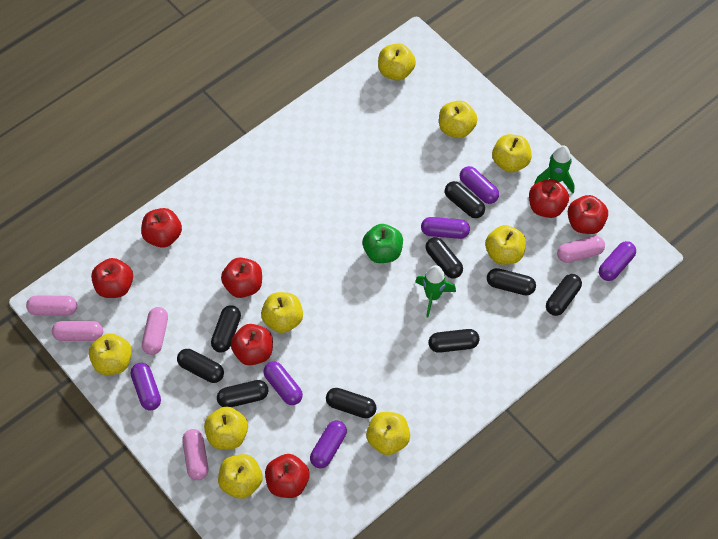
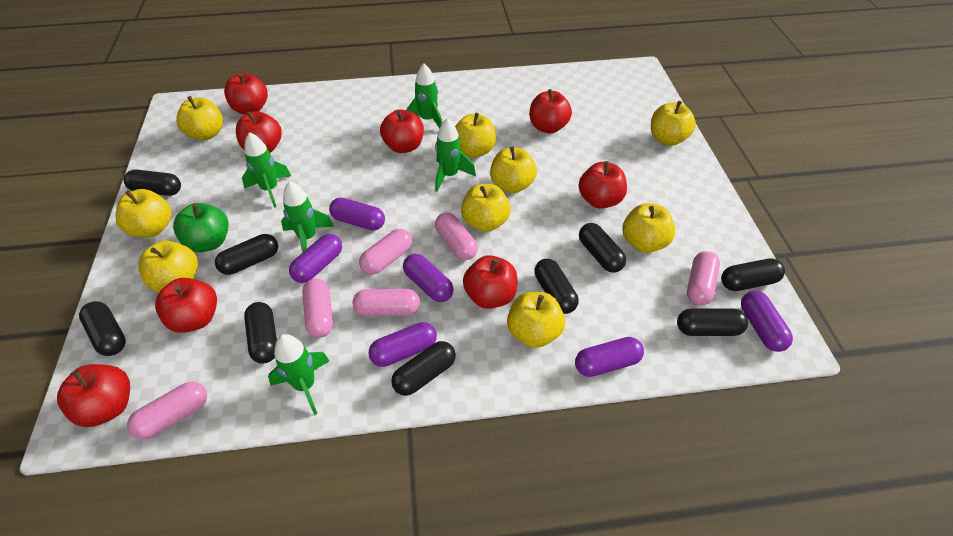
green rocket: 2 -> 5
pink capsule: 5 -> 6
red apple: 7 -> 8

